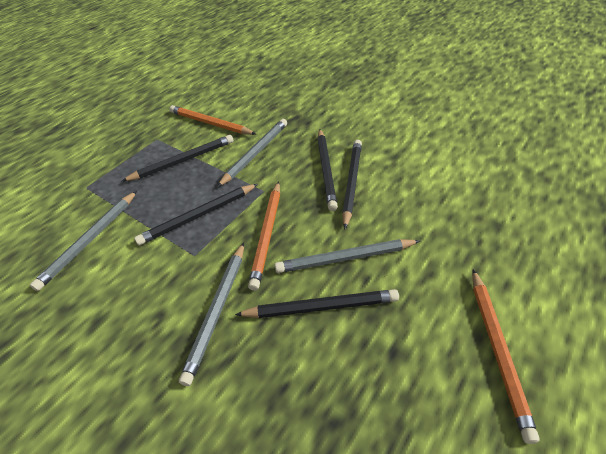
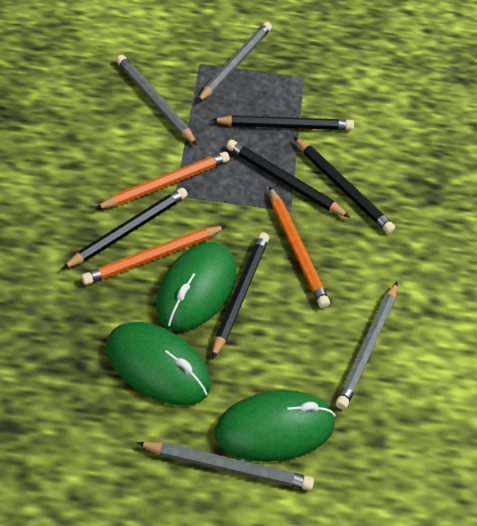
green mouse: 0 -> 3

